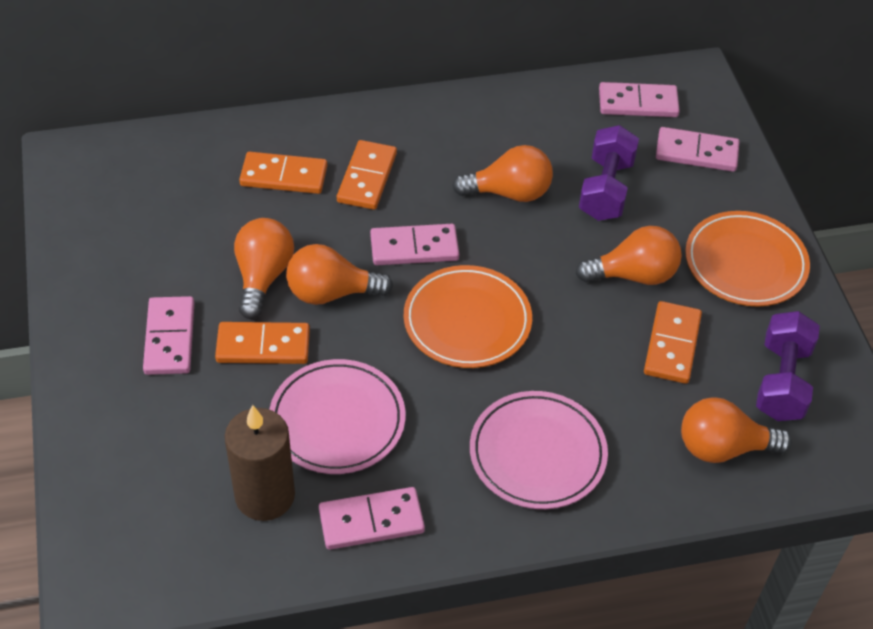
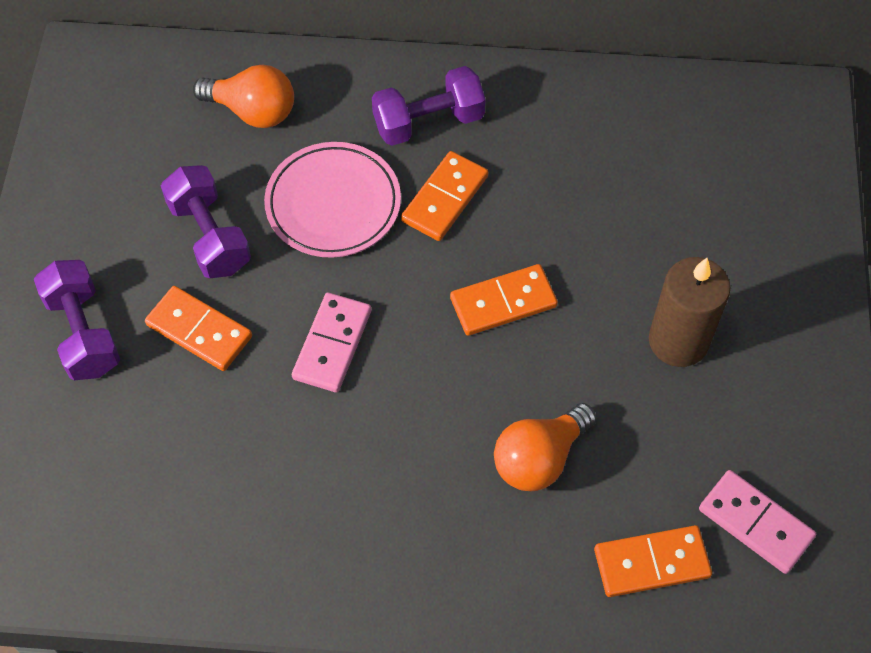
orange light bulb: 5 -> 2
orange plate: 2 -> 0
pink domino: 5 -> 2
pink plate: 2 -> 1
purple dumbbell: 2 -> 3

